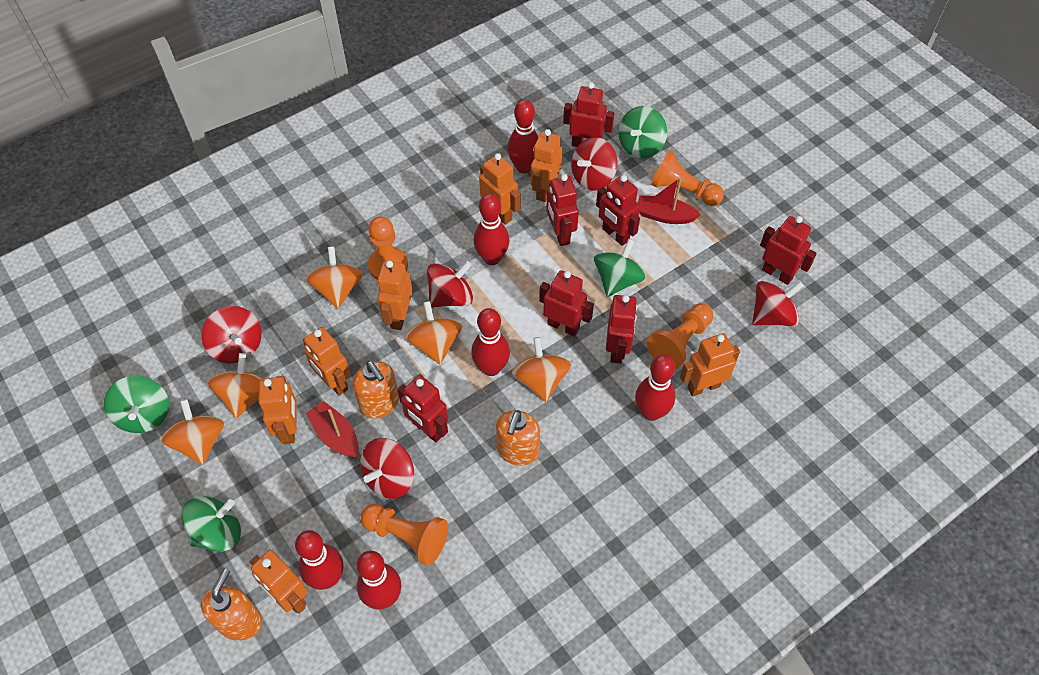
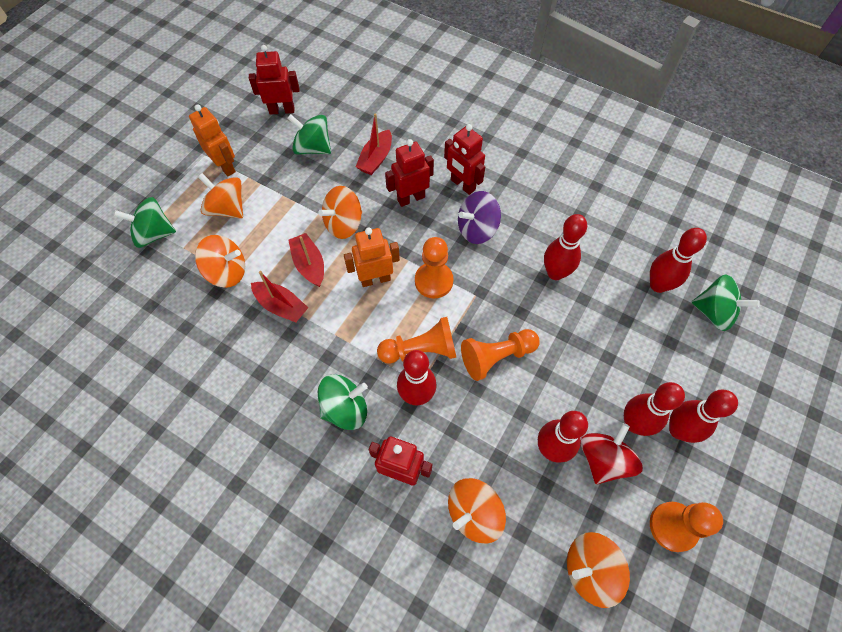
orange robot: 7 -> 2
orange soap dispenser: 3 -> 0
purple spinning top: 0 -> 1
red boat: 2 -> 3
red robot: 7 -> 4
red spinning top: 5 -> 1

